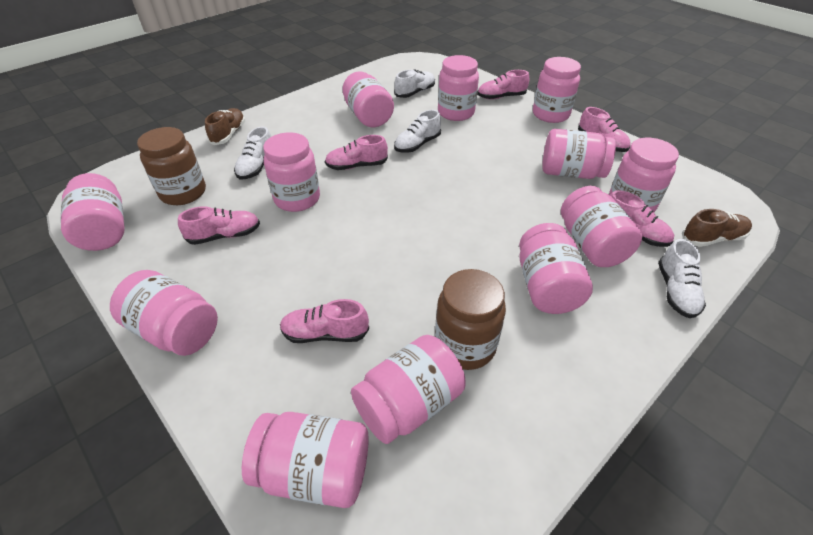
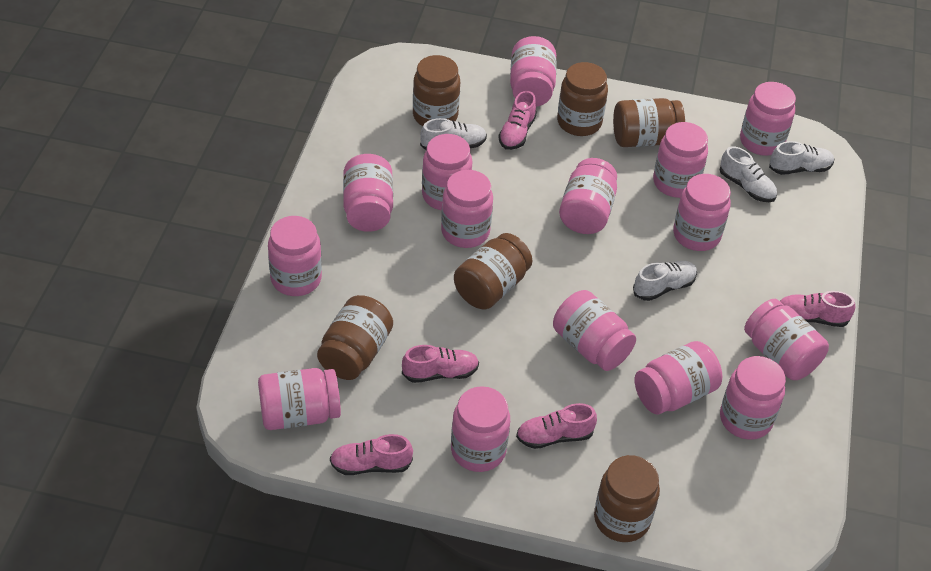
brown jar: 2 -> 6
brown shoe: 2 -> 0
pink jar: 12 -> 15
pink shoe: 6 -> 5

